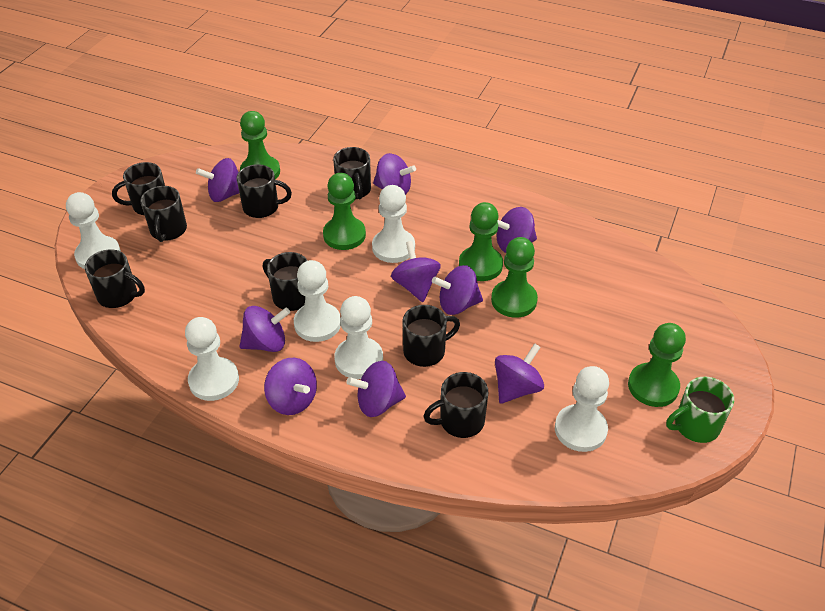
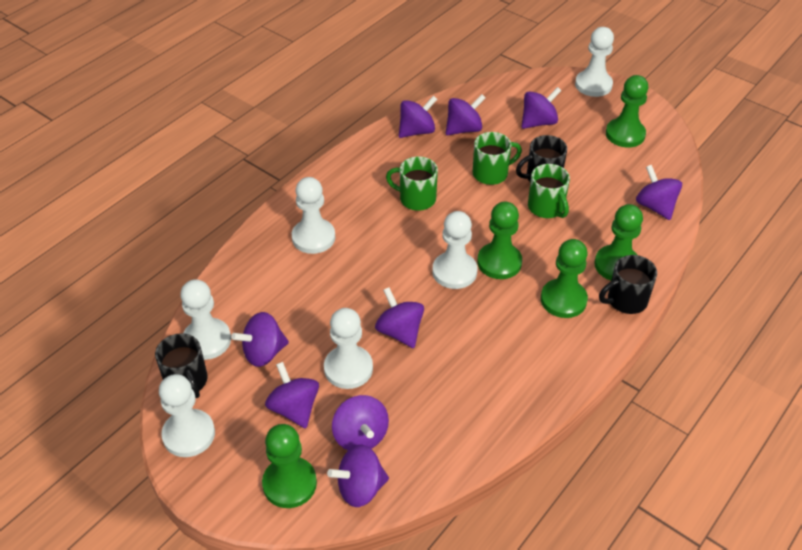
black mug: 8 -> 3
green mug: 1 -> 3

